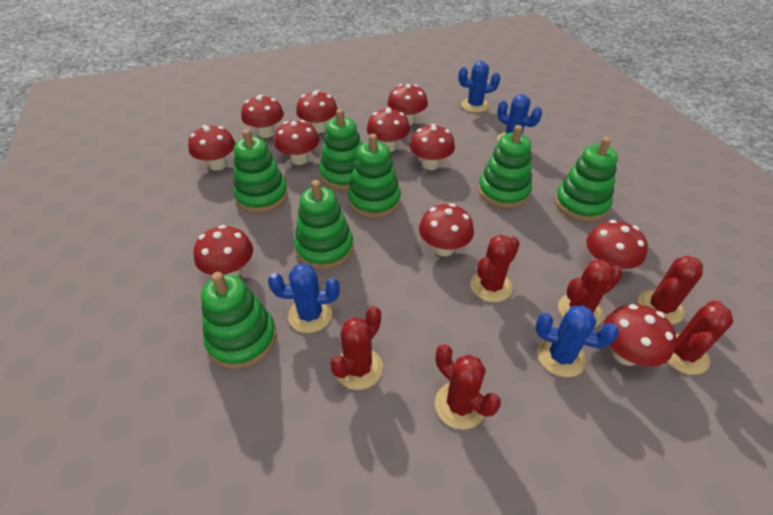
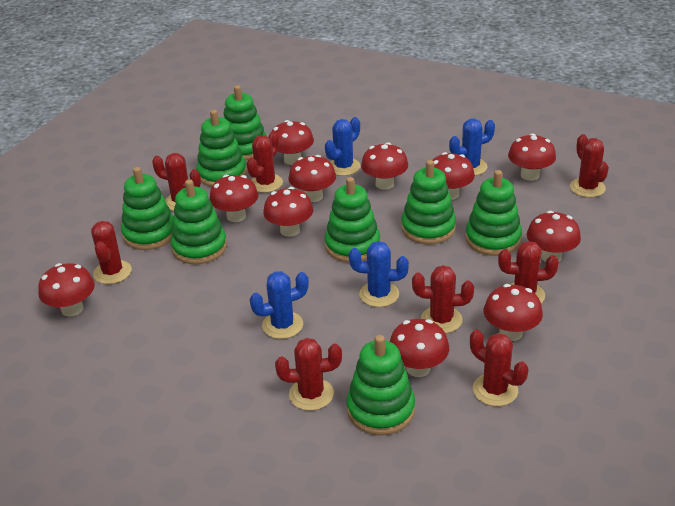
green stacking toy: 7 -> 8
red cactus: 6 -> 8

